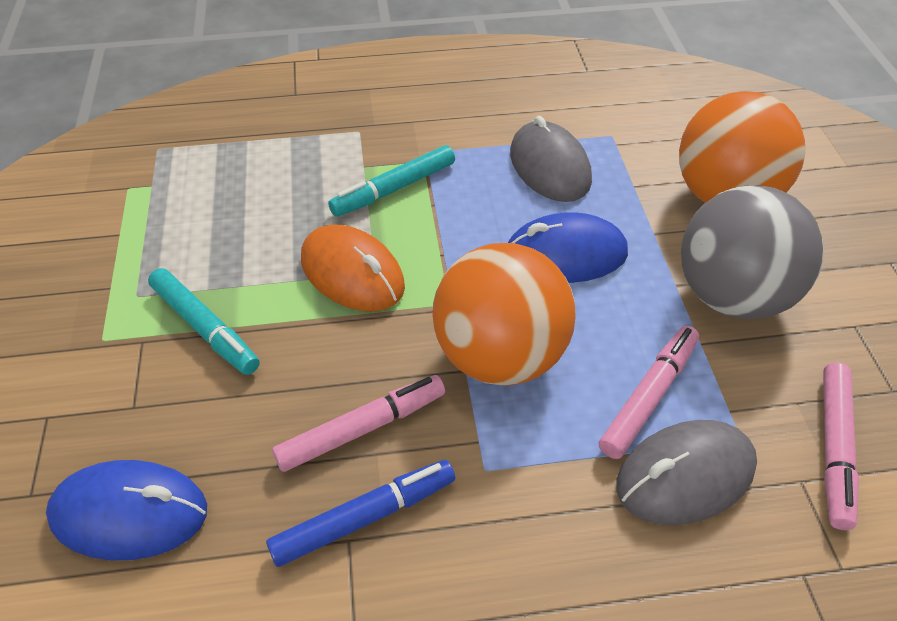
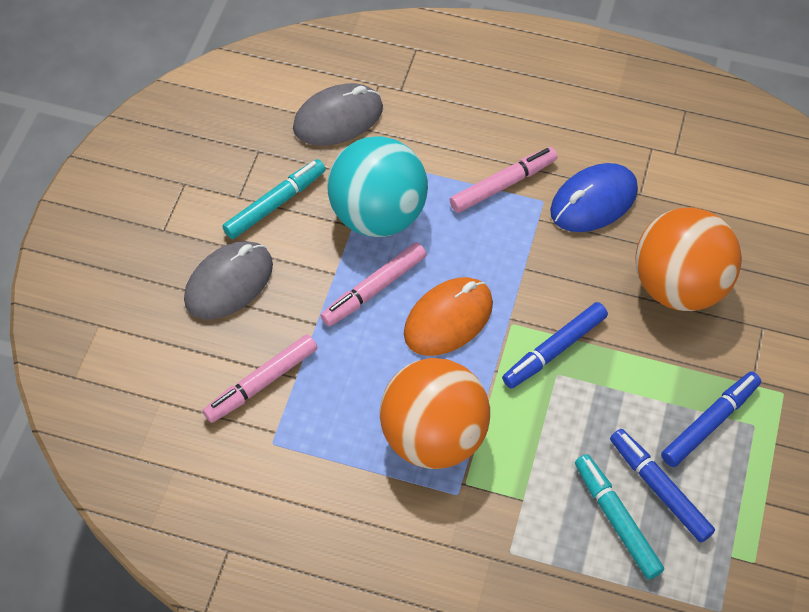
blue marker: 1 -> 3
blue mouse: 2 -> 1
grey ball: 1 -> 0
turquoise ball: 0 -> 1

